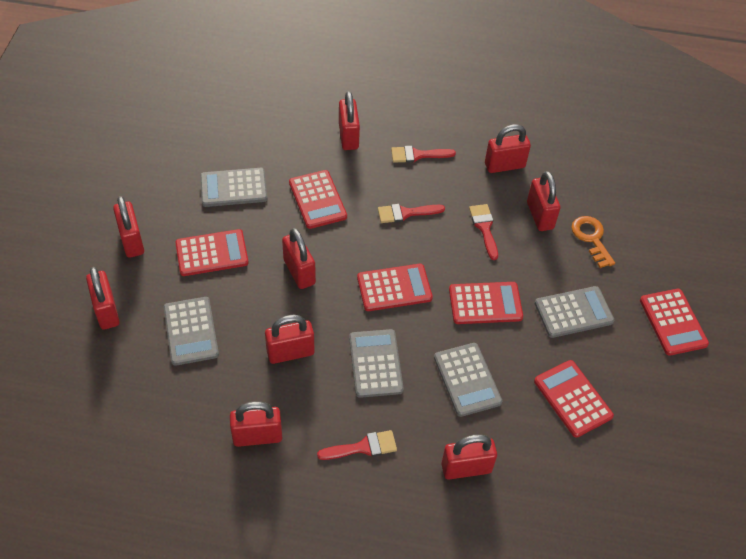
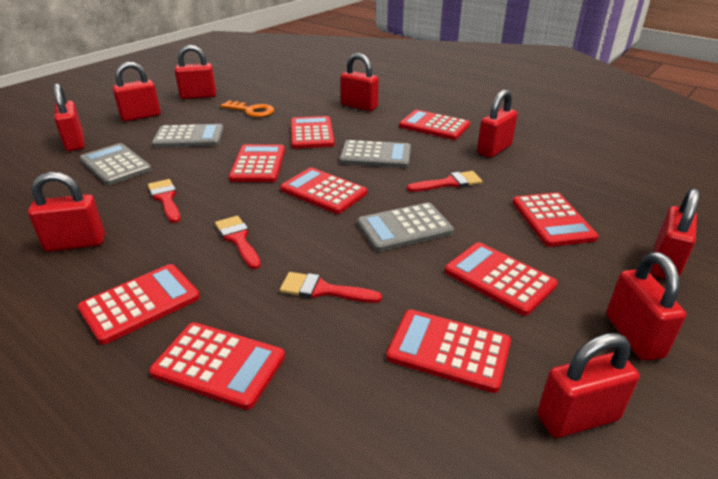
grey calculator: 5 -> 4
red calculator: 6 -> 9

